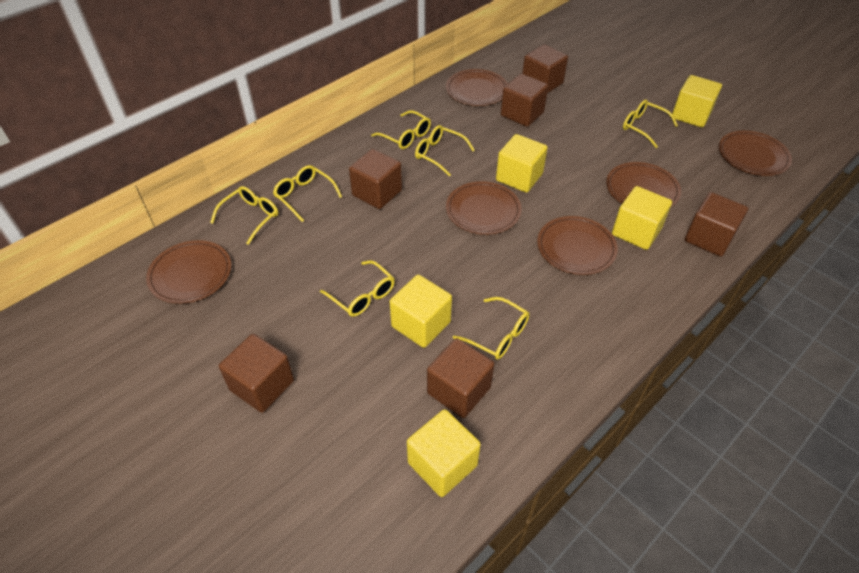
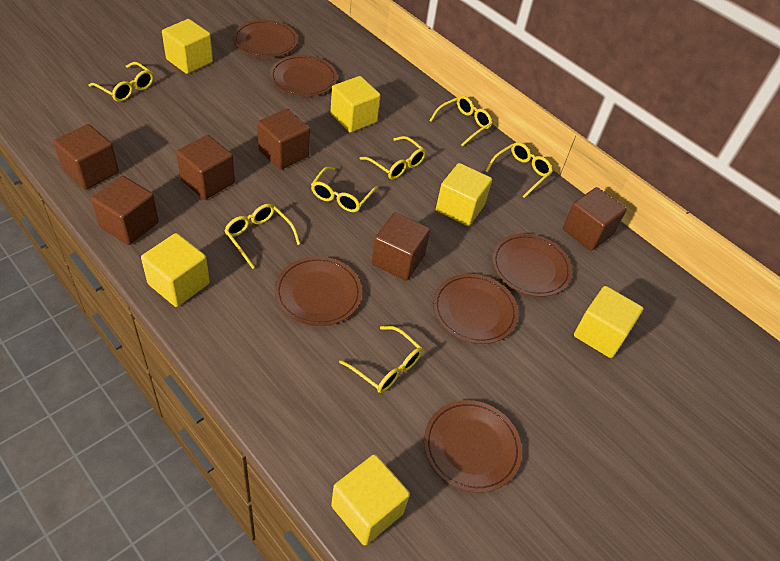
yellow cube: 5 -> 6

